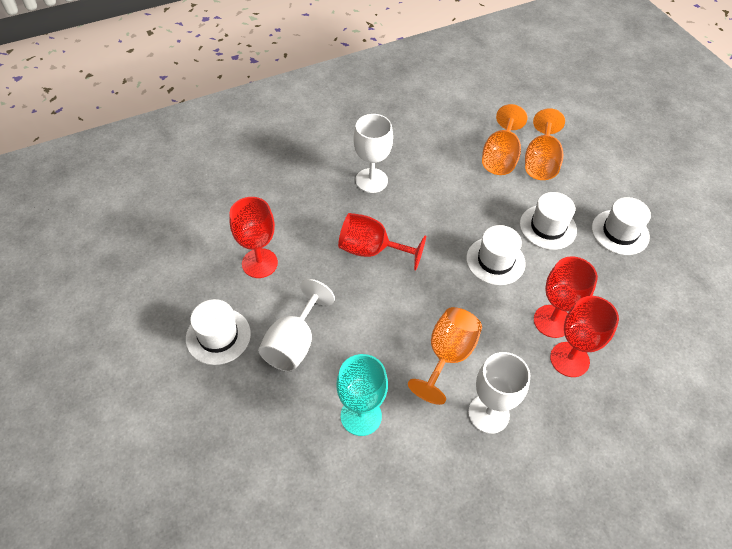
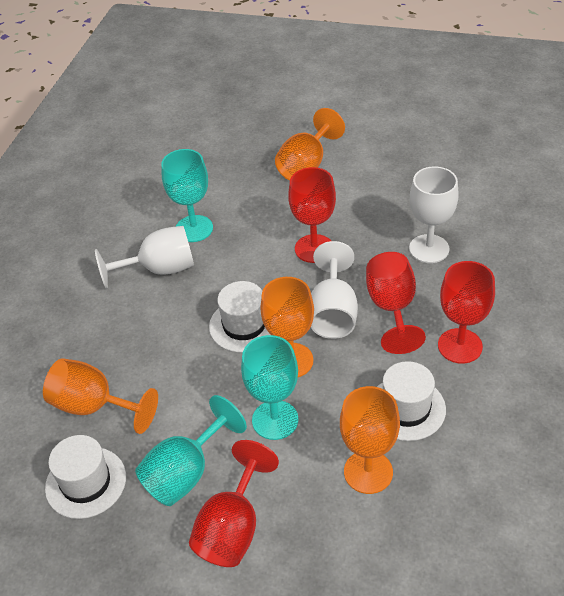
orange goblet: 3 -> 4
turquoise goblet: 1 -> 3
white hat: 4 -> 3

